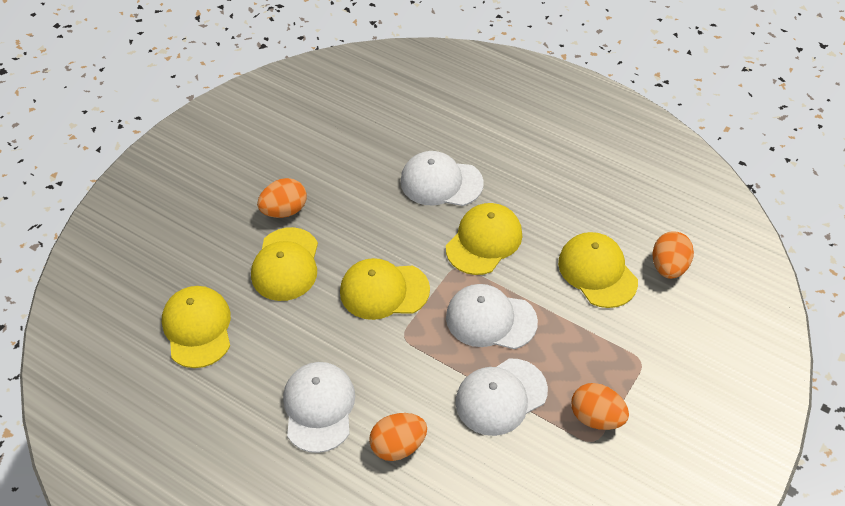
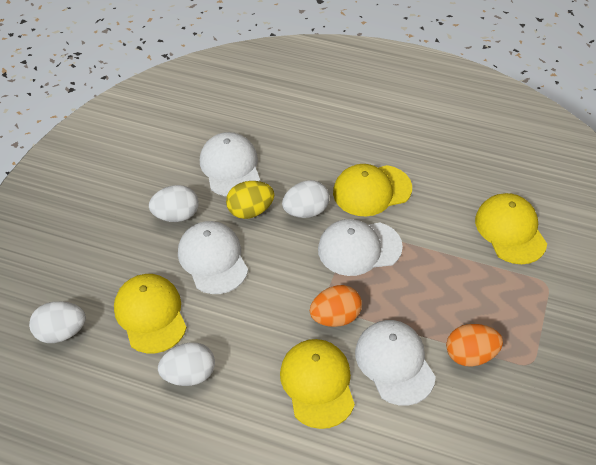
orange egg: 4 -> 2
white egg: 0 -> 4
yellow cap: 5 -> 4
yellow egg: 0 -> 1

